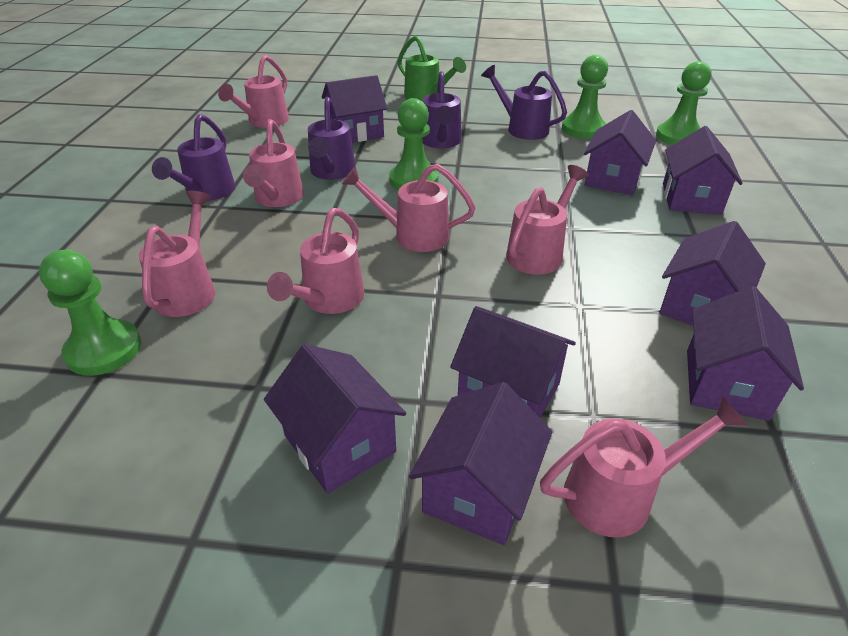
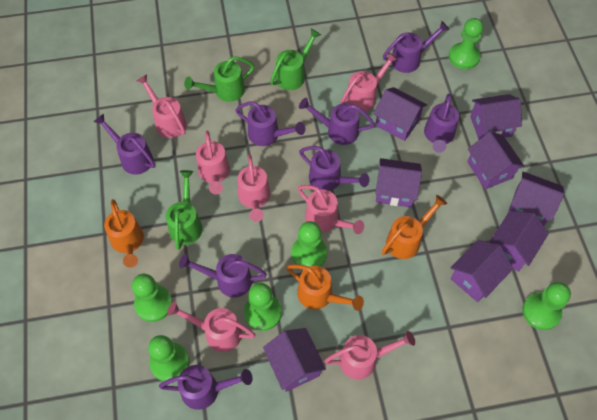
green pawn: 4 -> 6
green watering can: 1 -> 3
orange watering can: 0 -> 3
purple watering can: 4 -> 8

